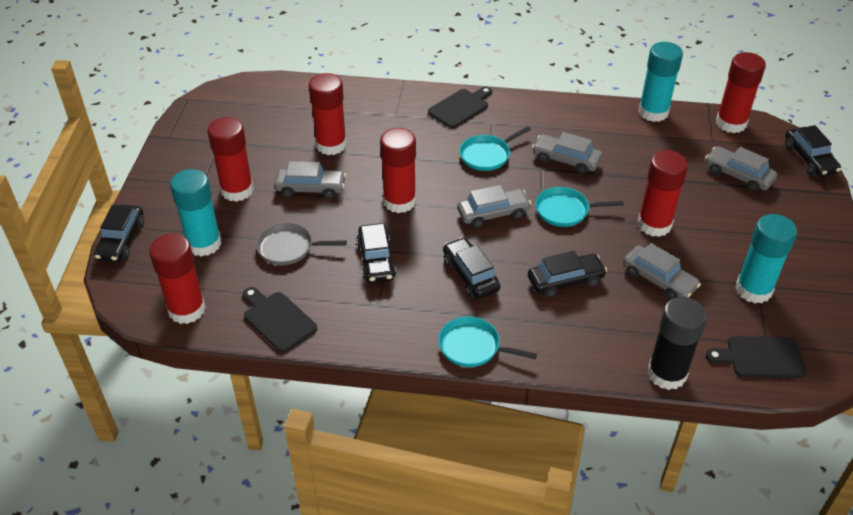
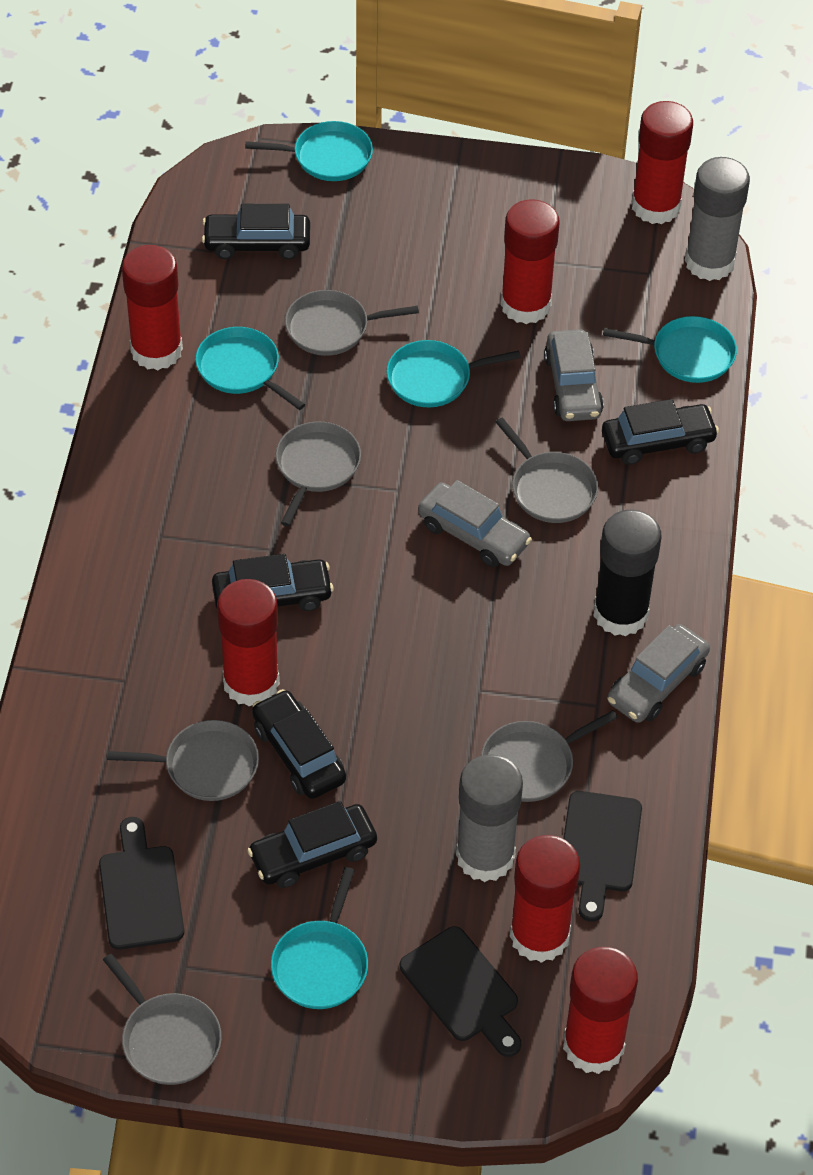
grey car: 5 -> 3
grey glue stick: 0 -> 2
grey pan: 1 -> 6
turquoise glue stick: 3 -> 0
turquoise pan: 3 -> 5

